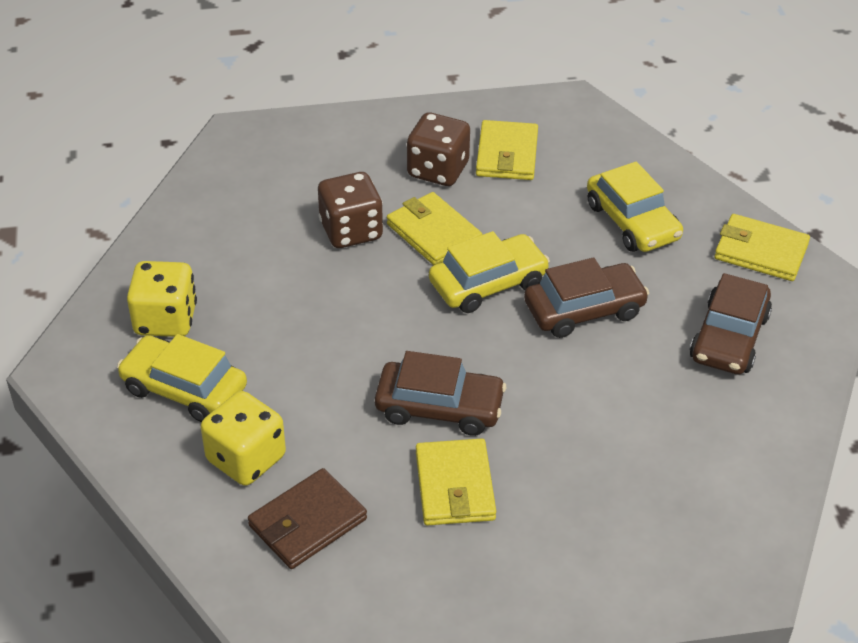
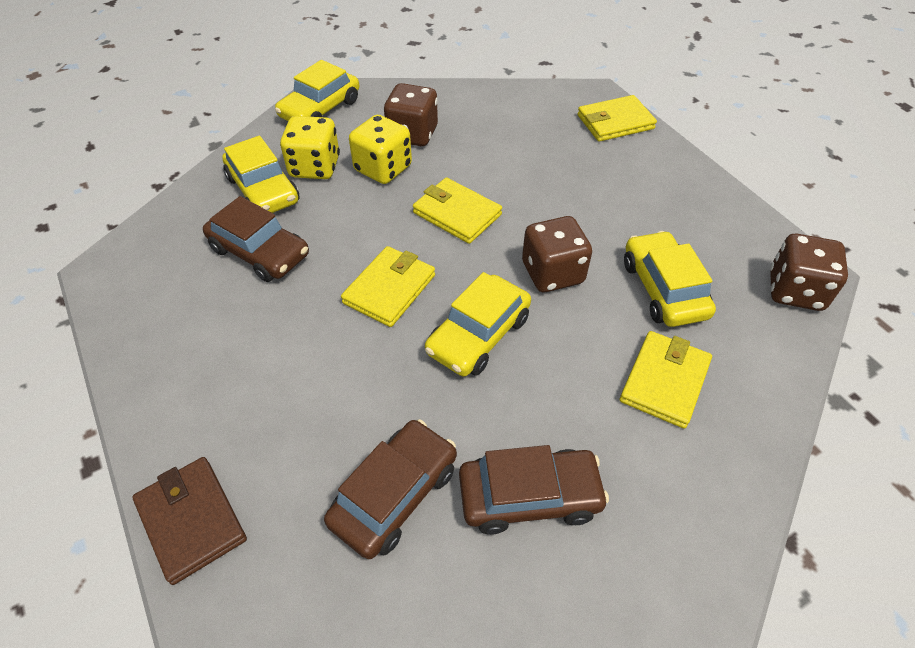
brown dice: 2 -> 3
yellow car: 3 -> 4

